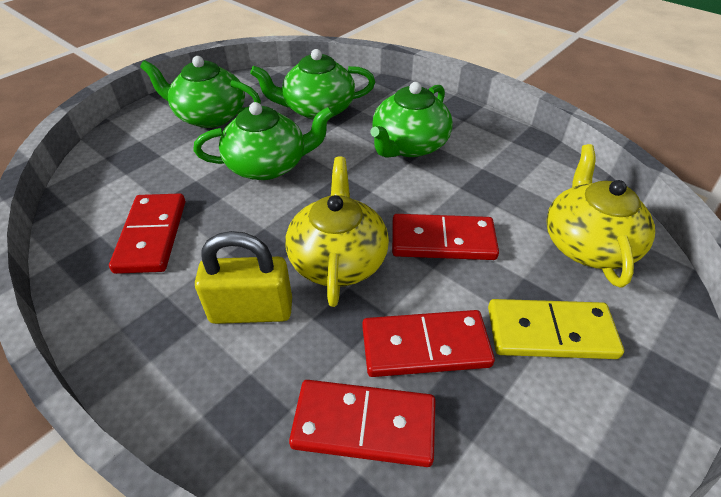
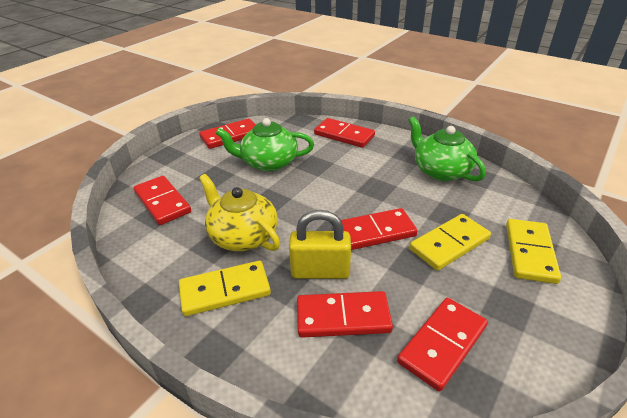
green teapot: 4 -> 2
red domino: 4 -> 6
yellow domino: 1 -> 3
yellow teapot: 2 -> 1

